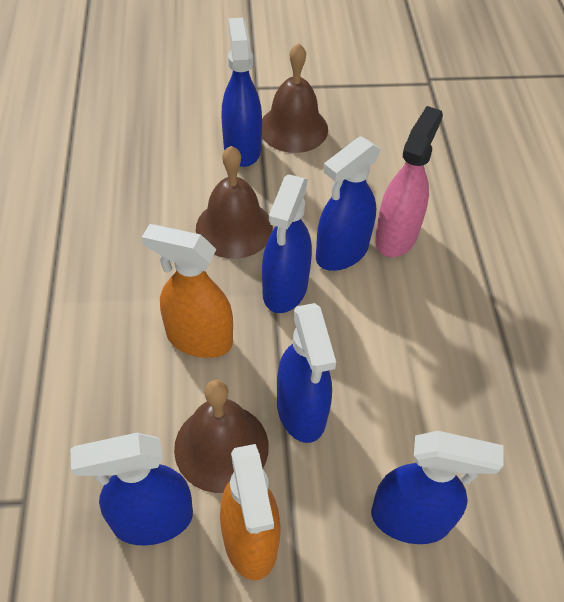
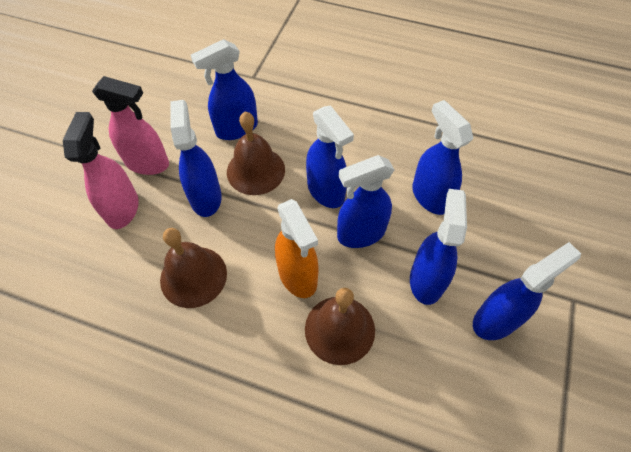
blue spray bottle: 6 -> 7
orange spray bottle: 2 -> 1
pink spray bottle: 1 -> 2

